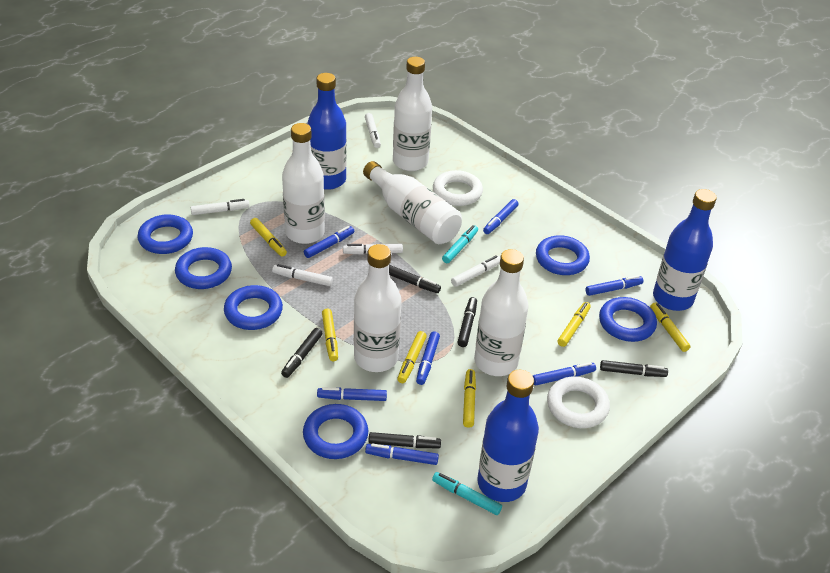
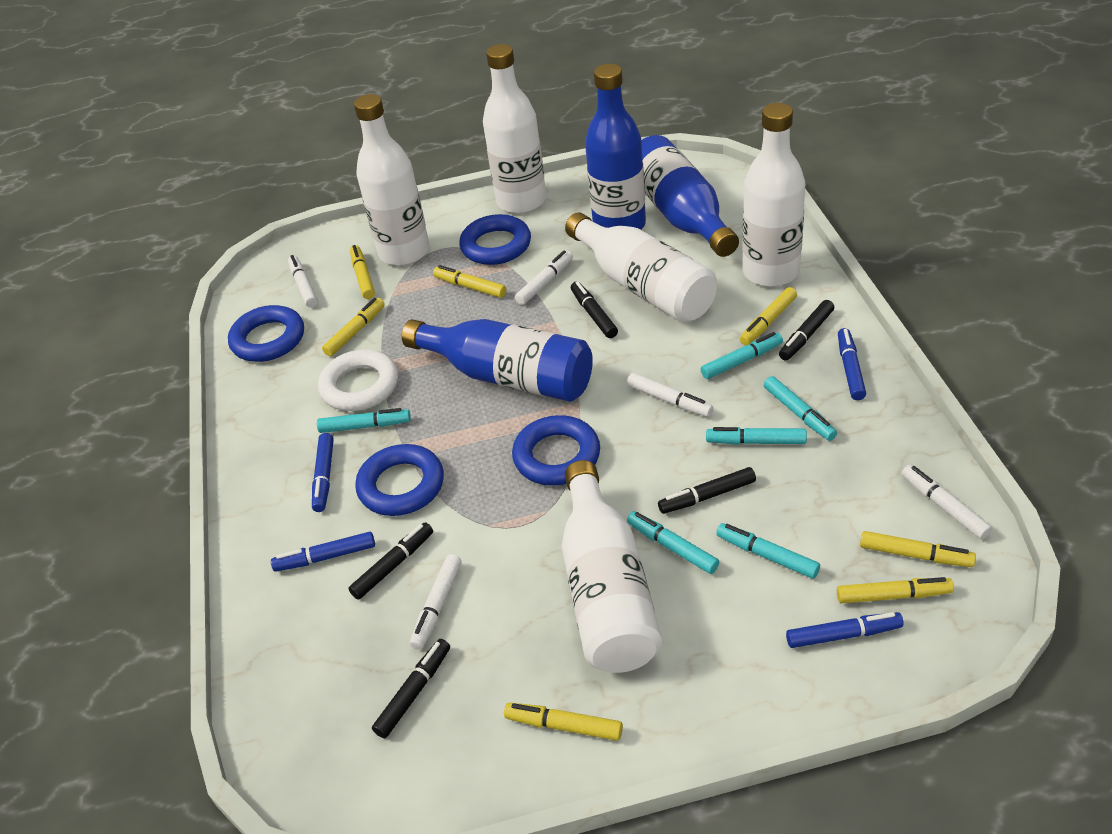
blue marker: 7 -> 4
blue ring: 6 -> 4
turquoise marker: 2 -> 6
white ring: 2 -> 1
yellow marker: 6 -> 7

